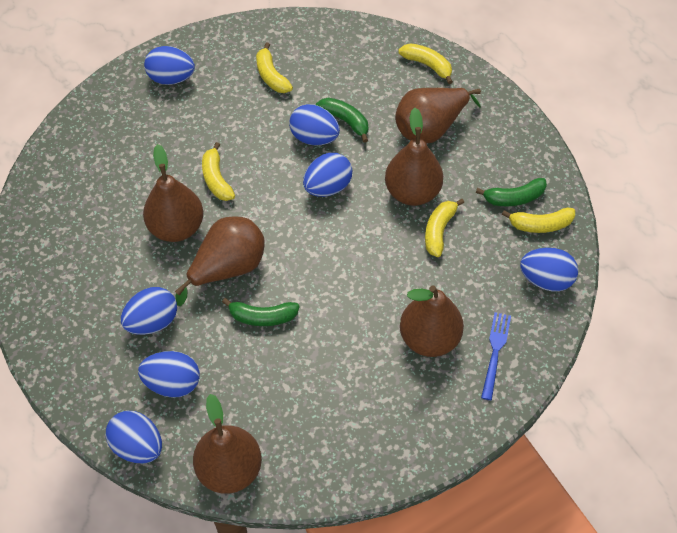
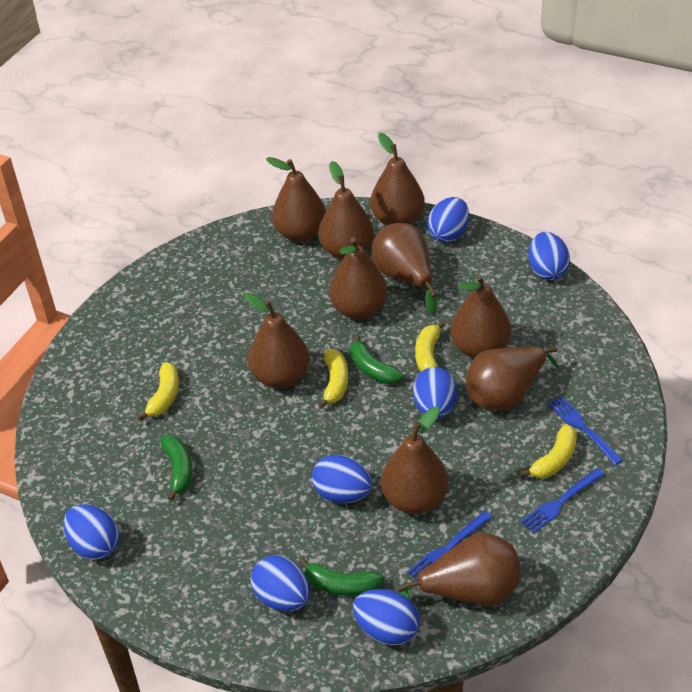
blue fork: 1 -> 3
brown pear: 6 -> 10
yellow banana: 5 -> 4

